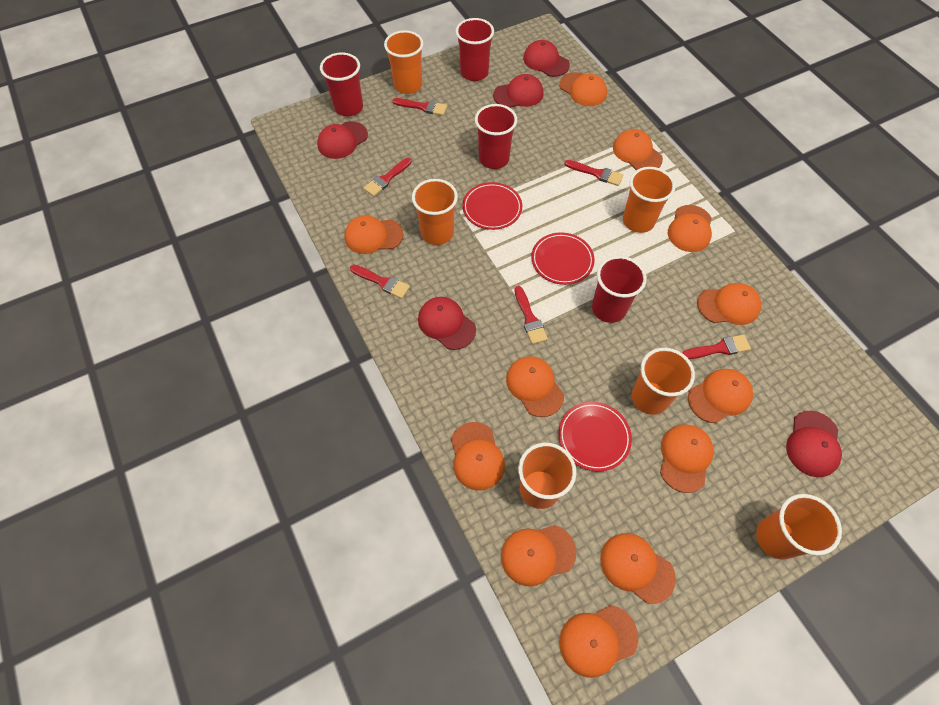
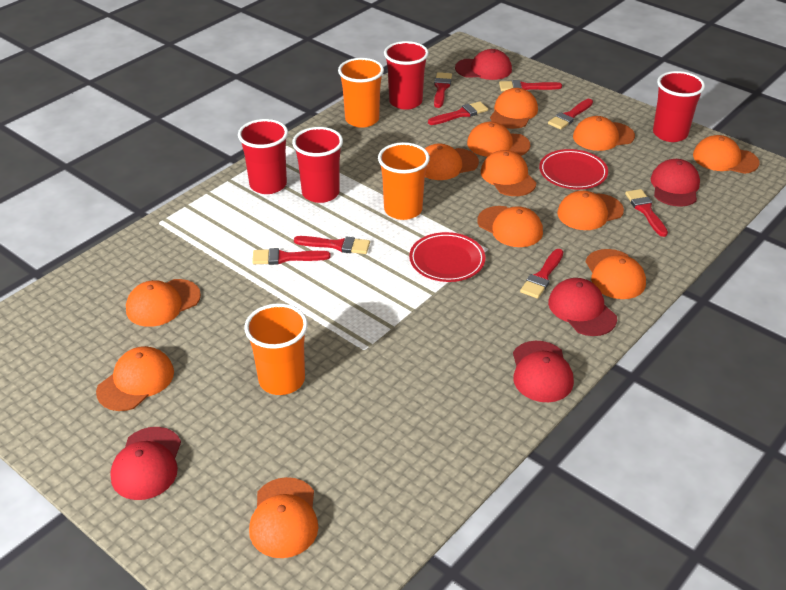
orange cup: 6 -> 3
red brush: 6 -> 8
red plate: 3 -> 2

